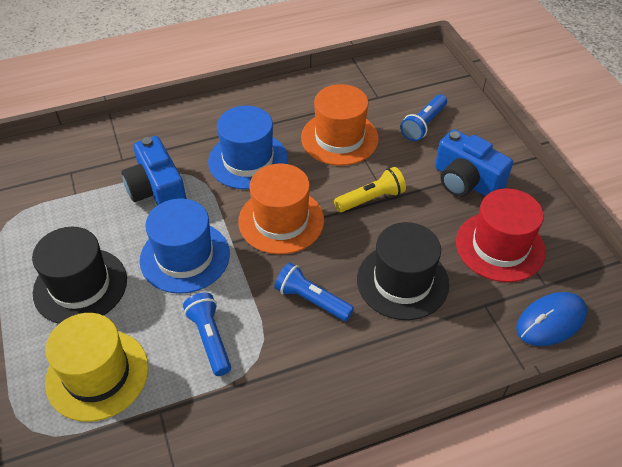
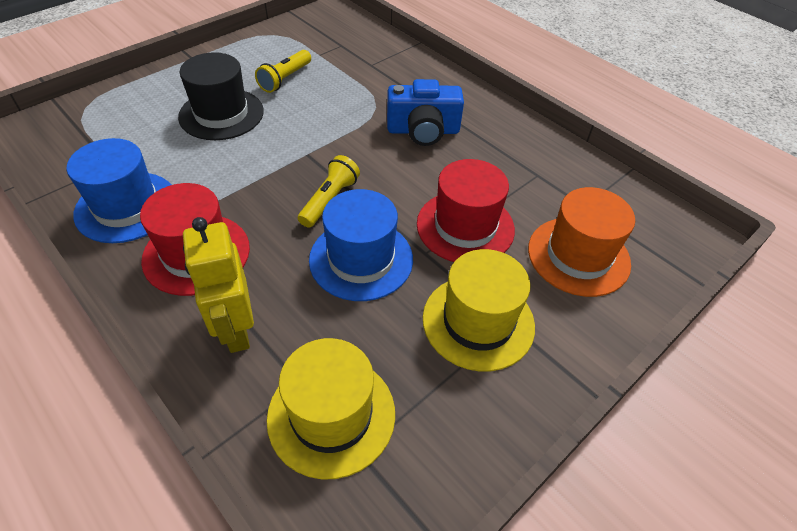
black hat: 2 -> 1
blue camera: 2 -> 1
blue flashlight: 3 -> 0
blue mouse: 1 -> 0
orange hat: 2 -> 1
red hat: 1 -> 2
yellow flashlight: 1 -> 2
yellow hat: 1 -> 2
yellow robot: 0 -> 1

